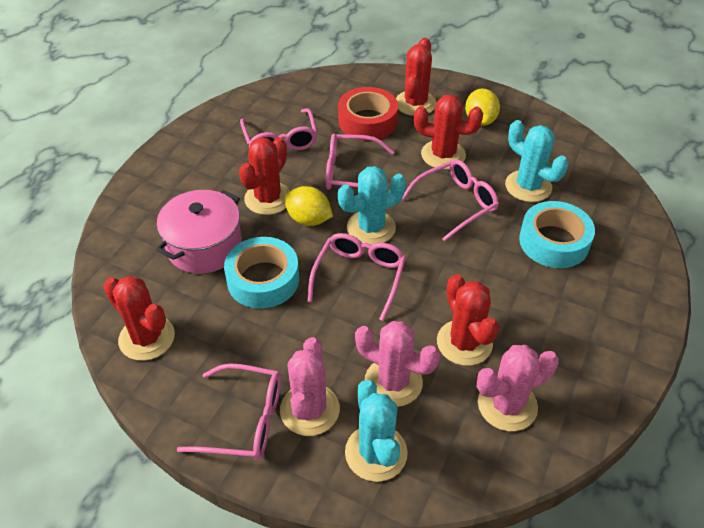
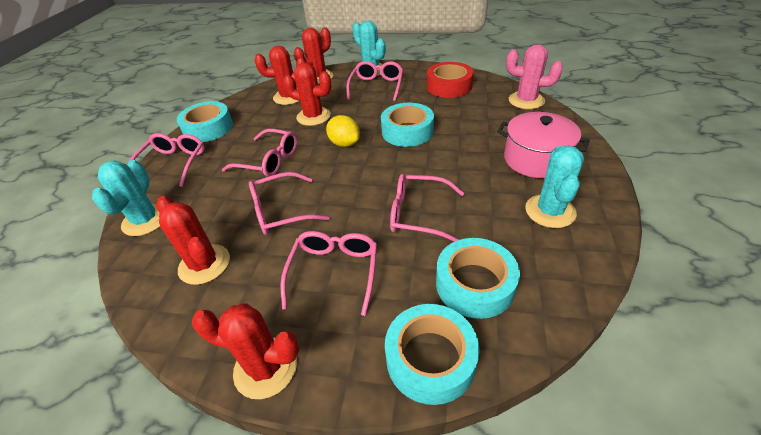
pink cactus: 3 -> 1
pink glasses: 5 -> 6
turquoise tape: 2 -> 4
yellow lemon: 2 -> 1

